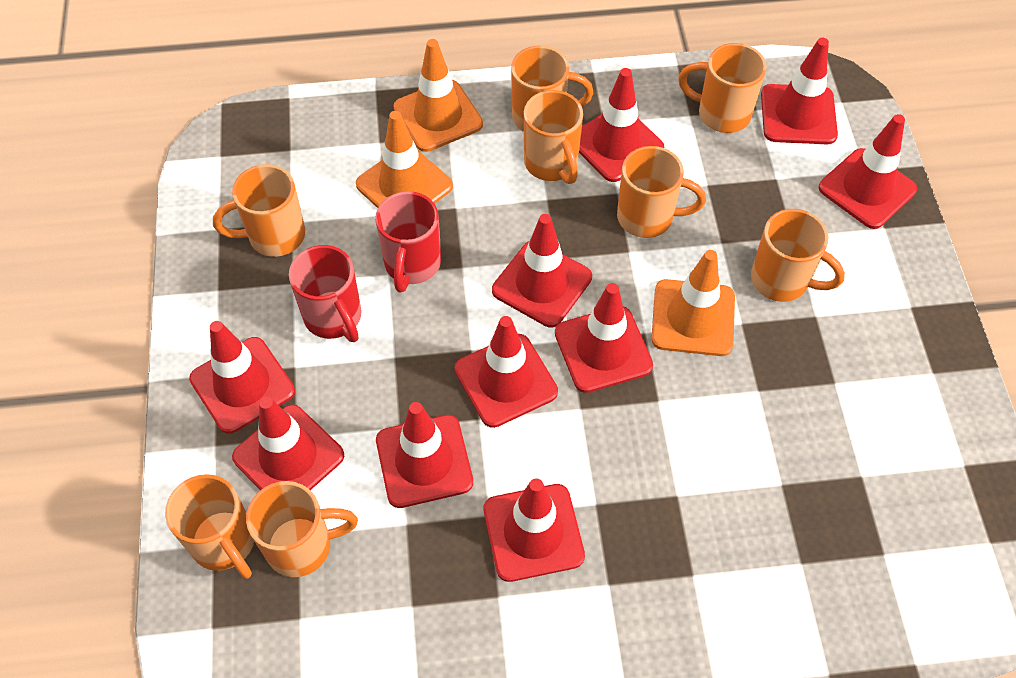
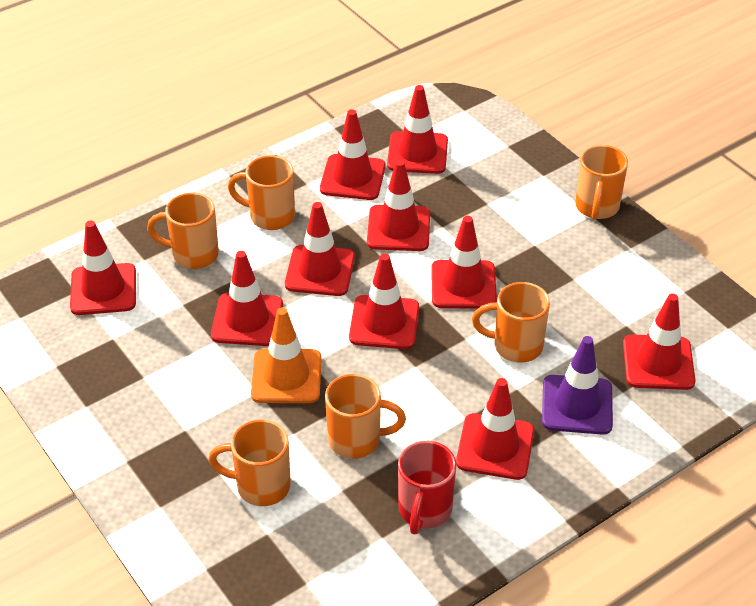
orange mug: 8 -> 6
orange traffic cone: 3 -> 1
purple traffic cone: 0 -> 1
red mug: 2 -> 1

